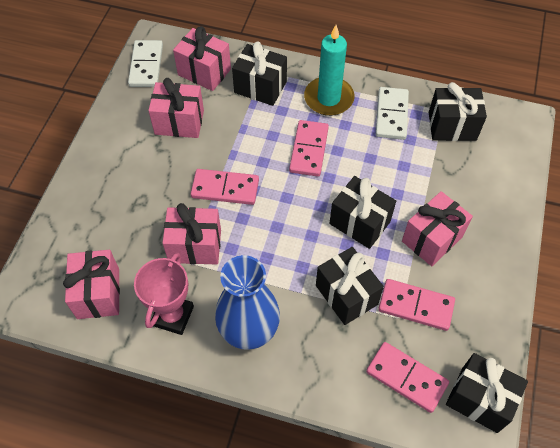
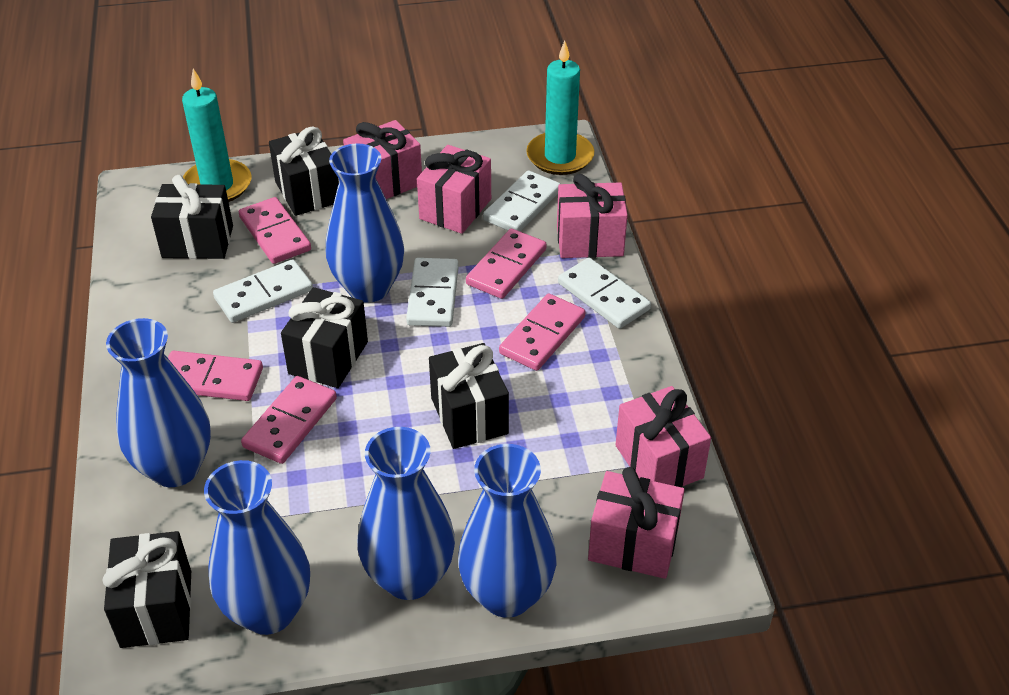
blue vase: 1 -> 5
pink domino: 4 -> 5
pink trophy: 1 -> 0
turquoise candle: 1 -> 2
white domino: 2 -> 4

